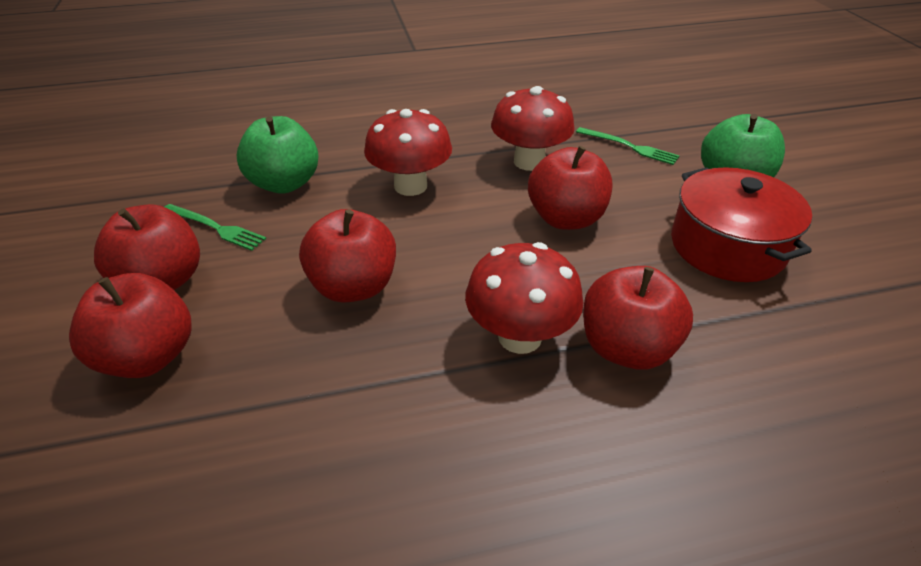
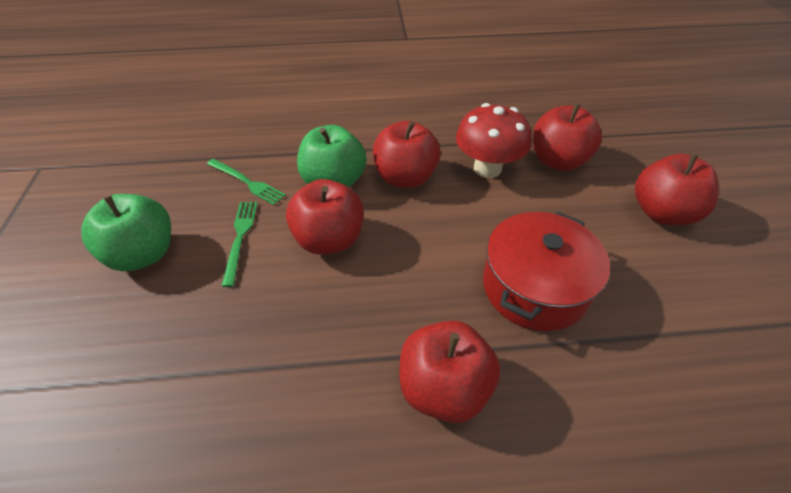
red mushroom: 3 -> 1

